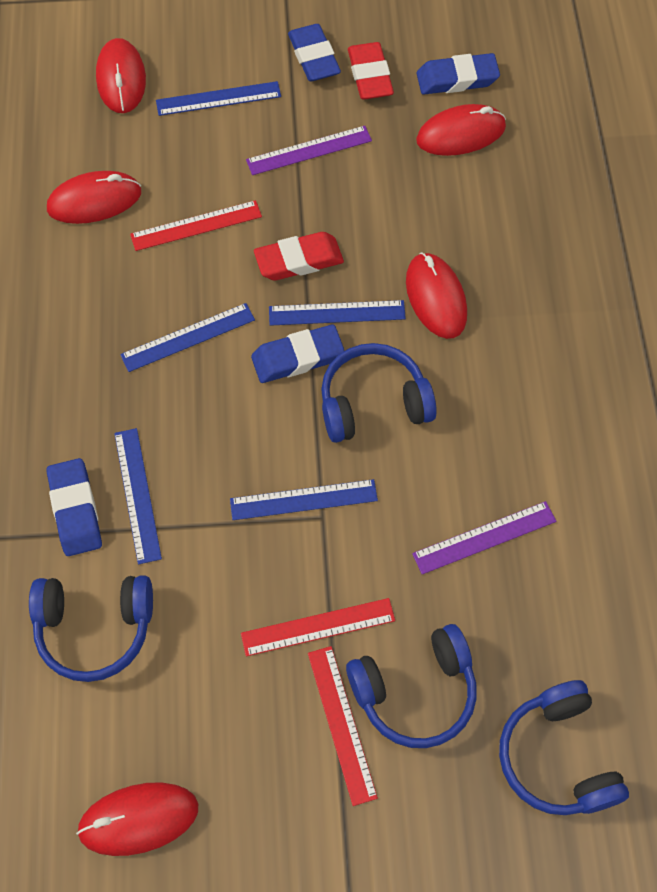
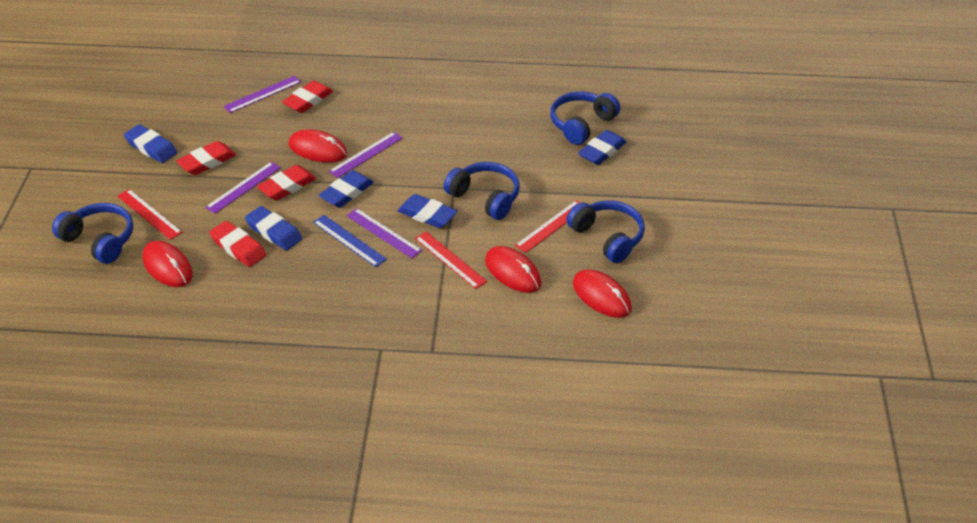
blue eraser: 4 -> 5
blue ruler: 5 -> 1
purple ruler: 2 -> 4
red eraser: 2 -> 4
red mouse: 5 -> 4

